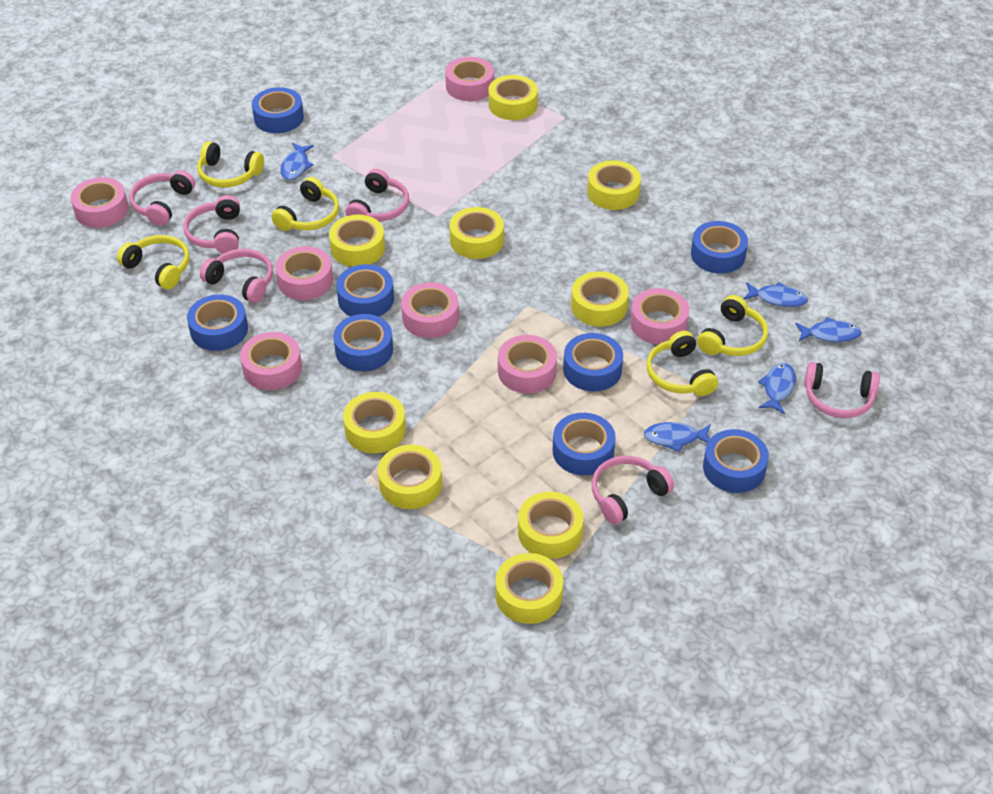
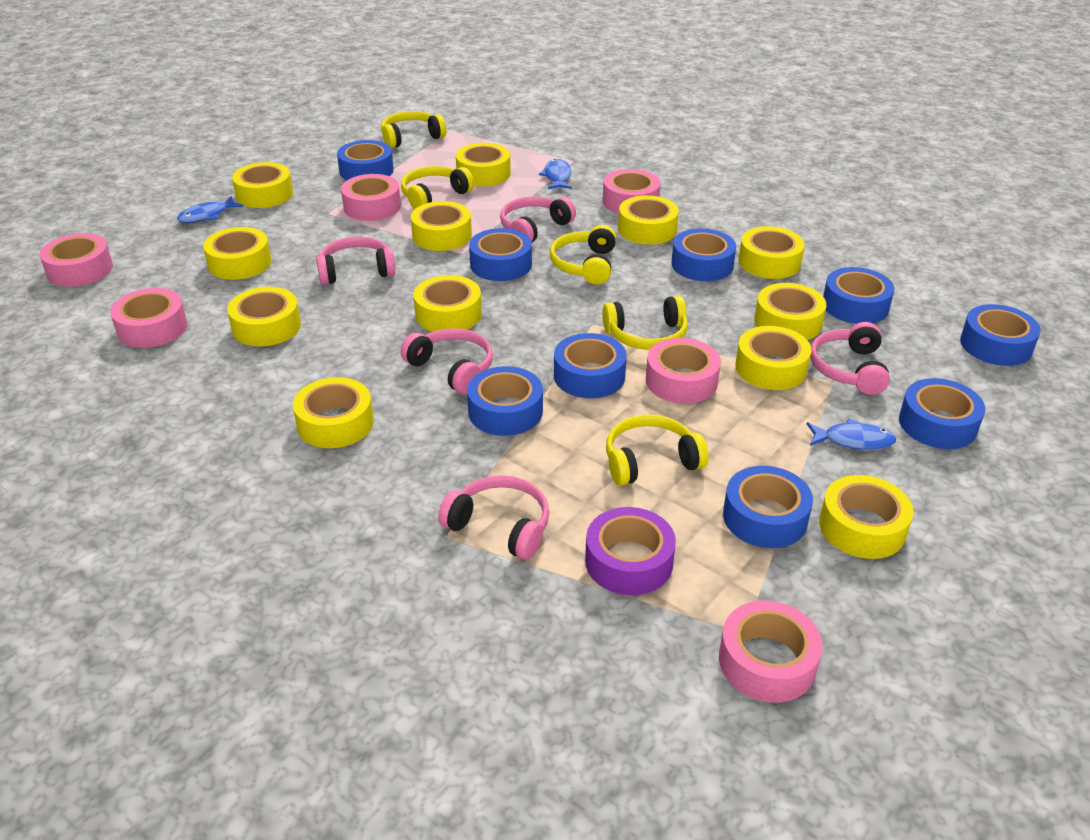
blue fish: 5 -> 3
blue tape: 8 -> 9
pink headphones: 6 -> 5
pink tape: 7 -> 6
purple tape: 0 -> 1
yellow tape: 9 -> 12

